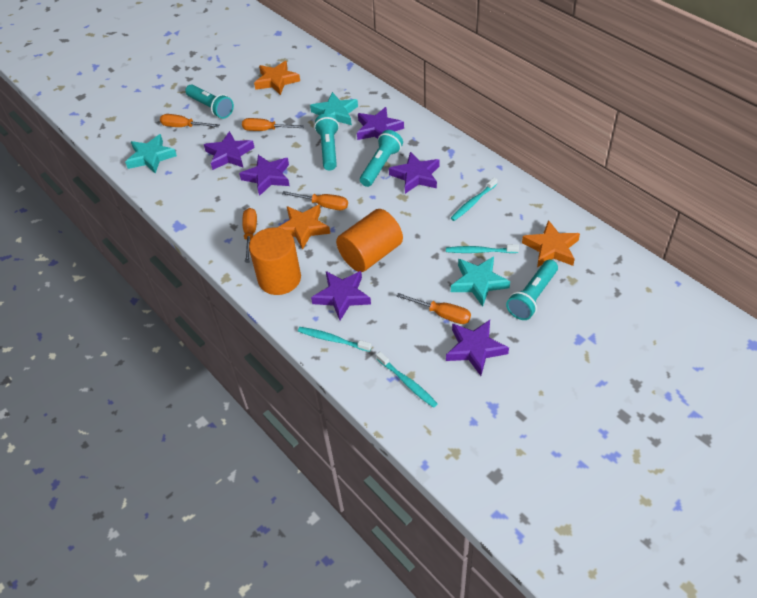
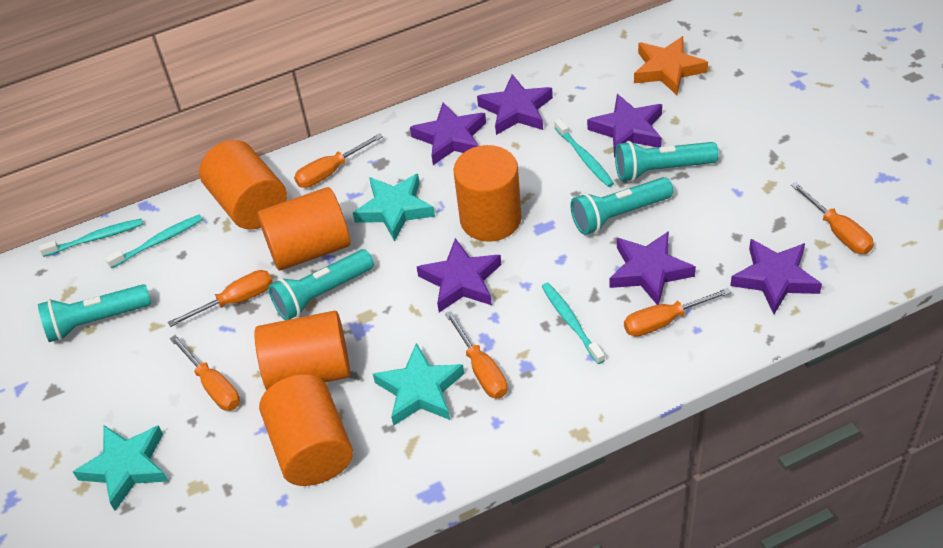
orange cylinder: 2 -> 5
orange screwdriver: 5 -> 6
orange star: 3 -> 1

